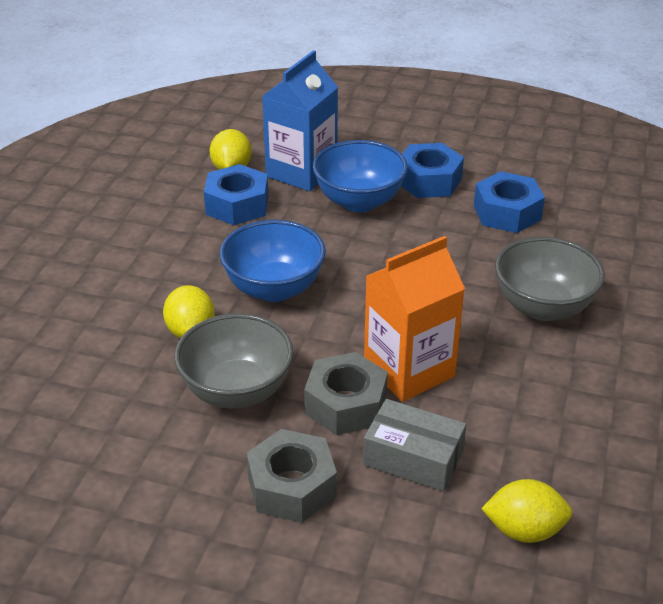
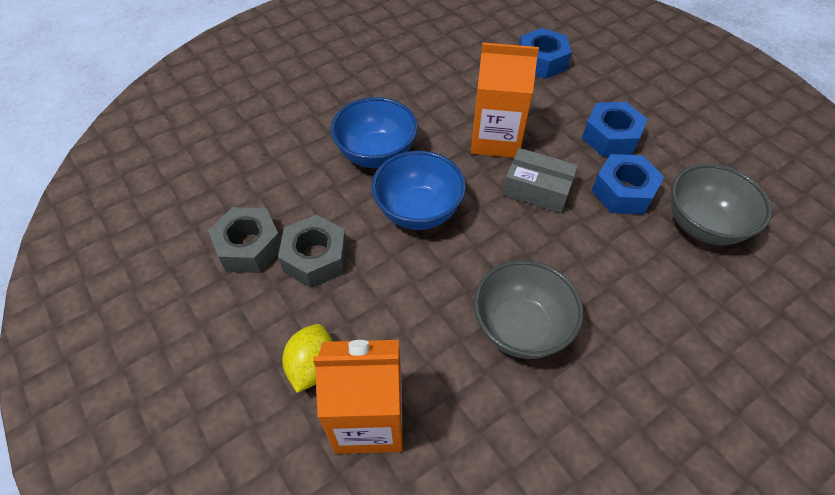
blue carton: 1 -> 0
orange carton: 1 -> 2
yellow lemon: 3 -> 1

